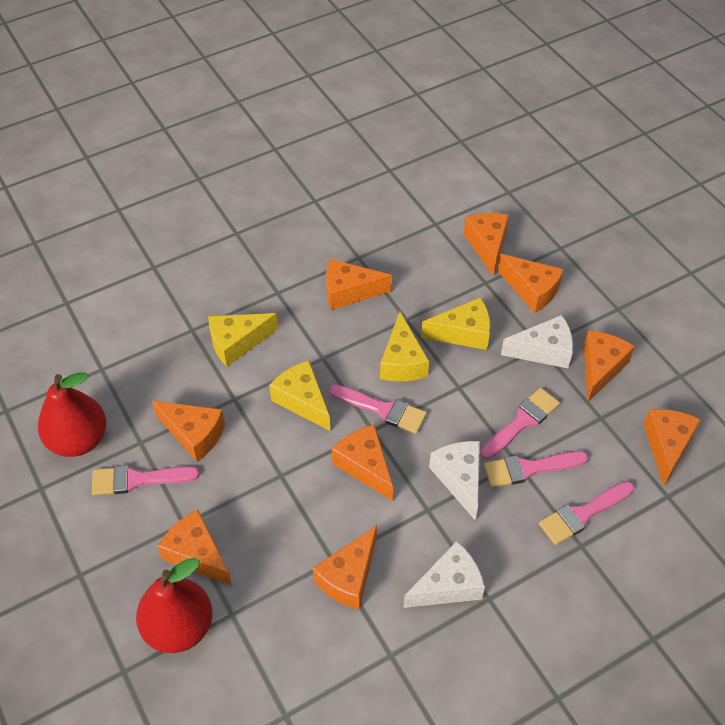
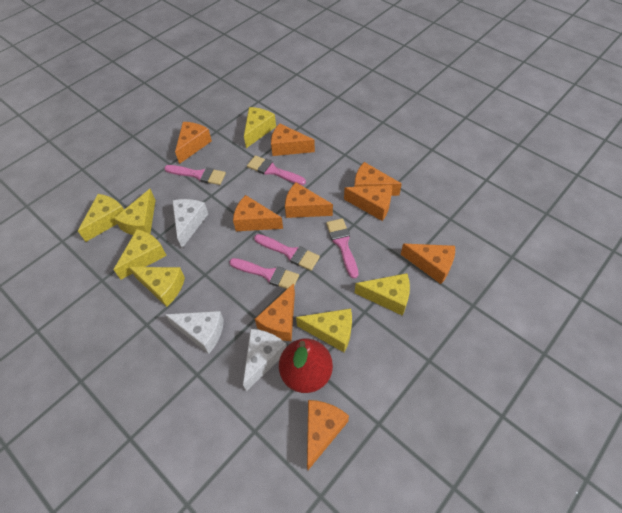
red pear: 2 -> 1
yellow cheese: 4 -> 7

